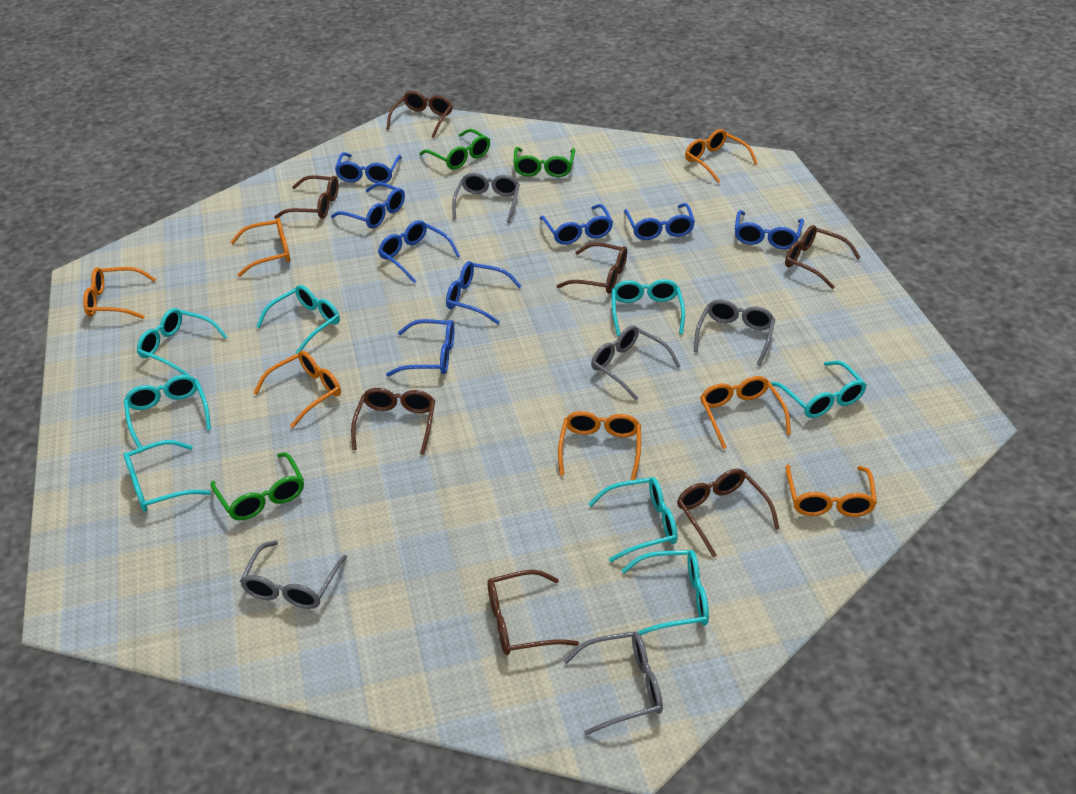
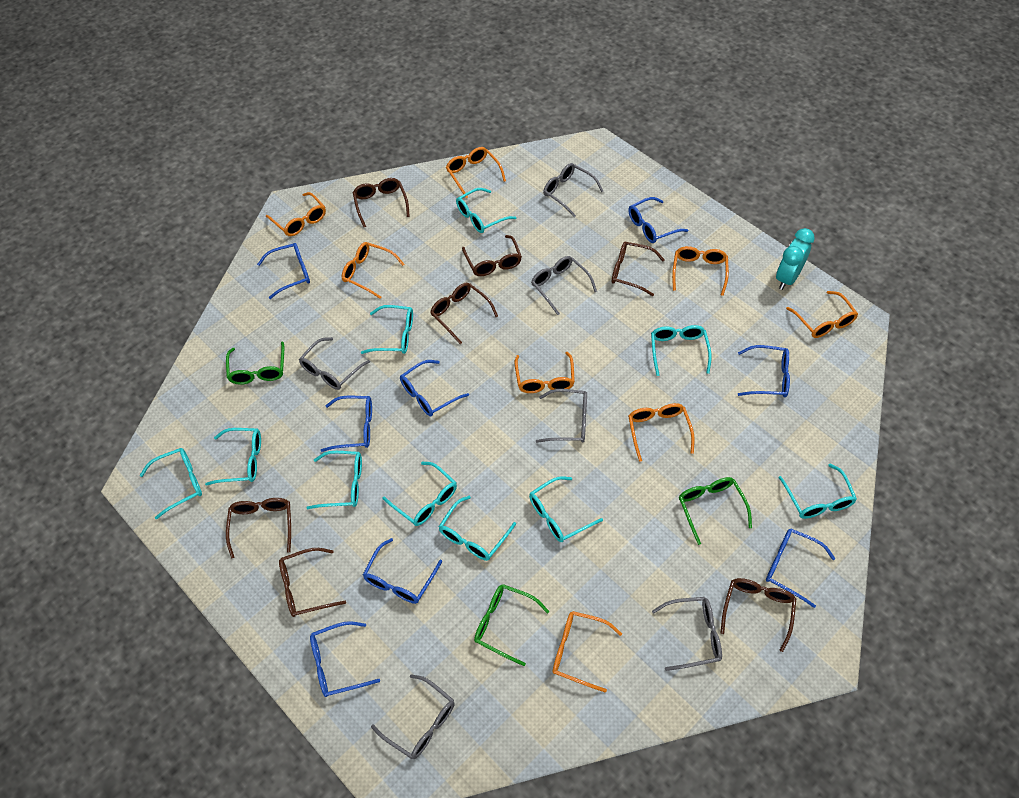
grey glasses: 5 -> 6
orange glasses: 7 -> 8
turquoise clock: 0 -> 1
turquoise glasses: 8 -> 10

